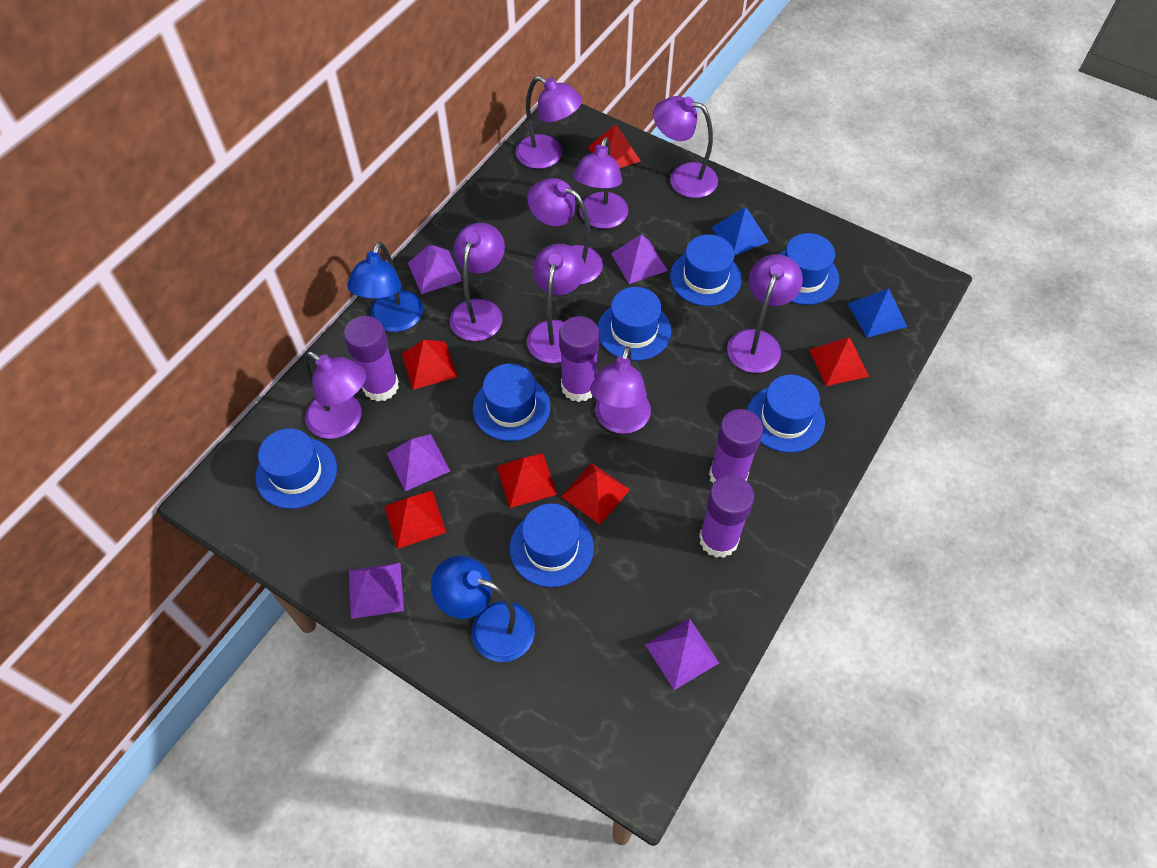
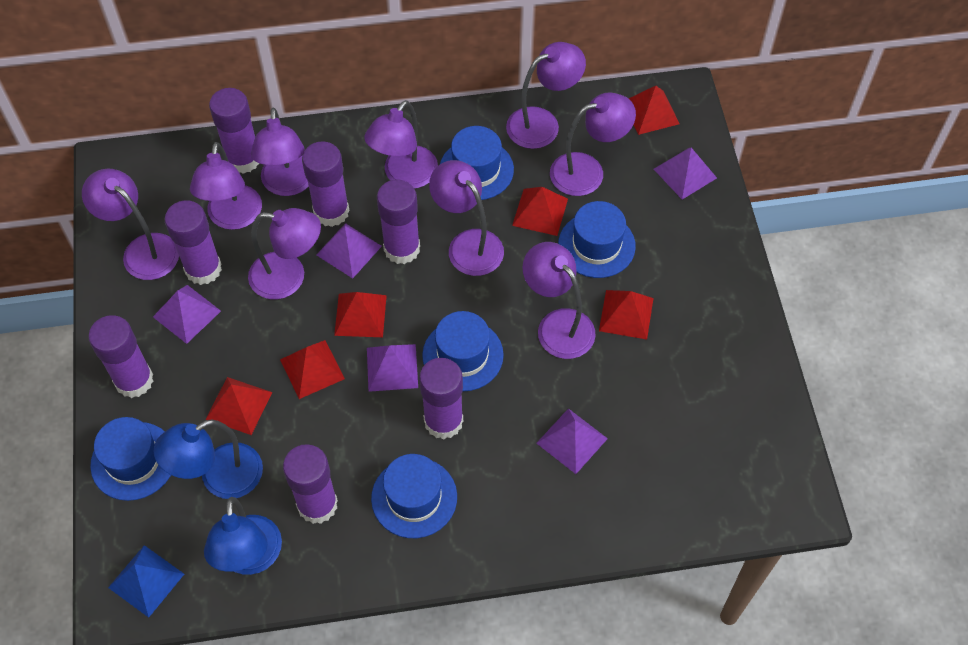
blue hat: 7 -> 5
blue pyramid: 2 -> 1
purple glue stick: 4 -> 7

